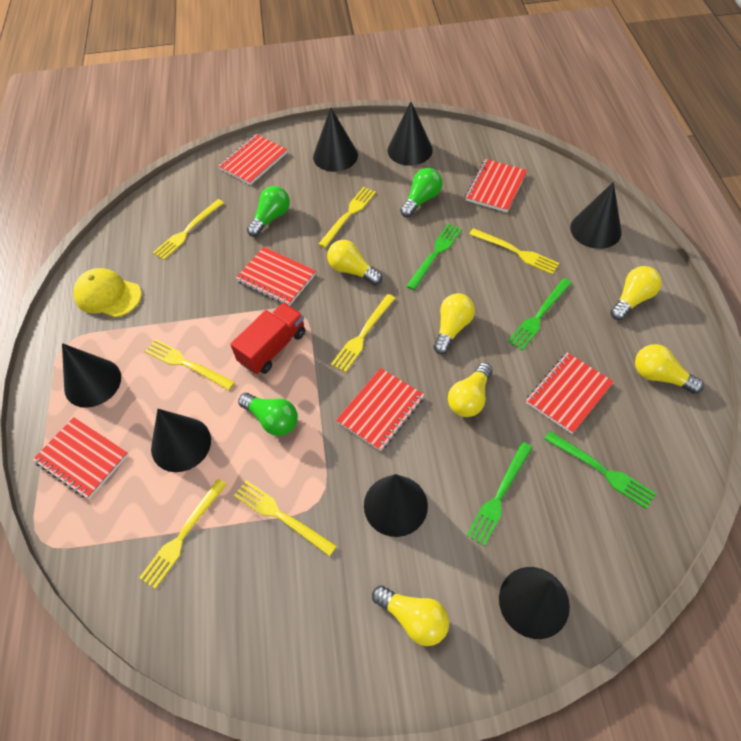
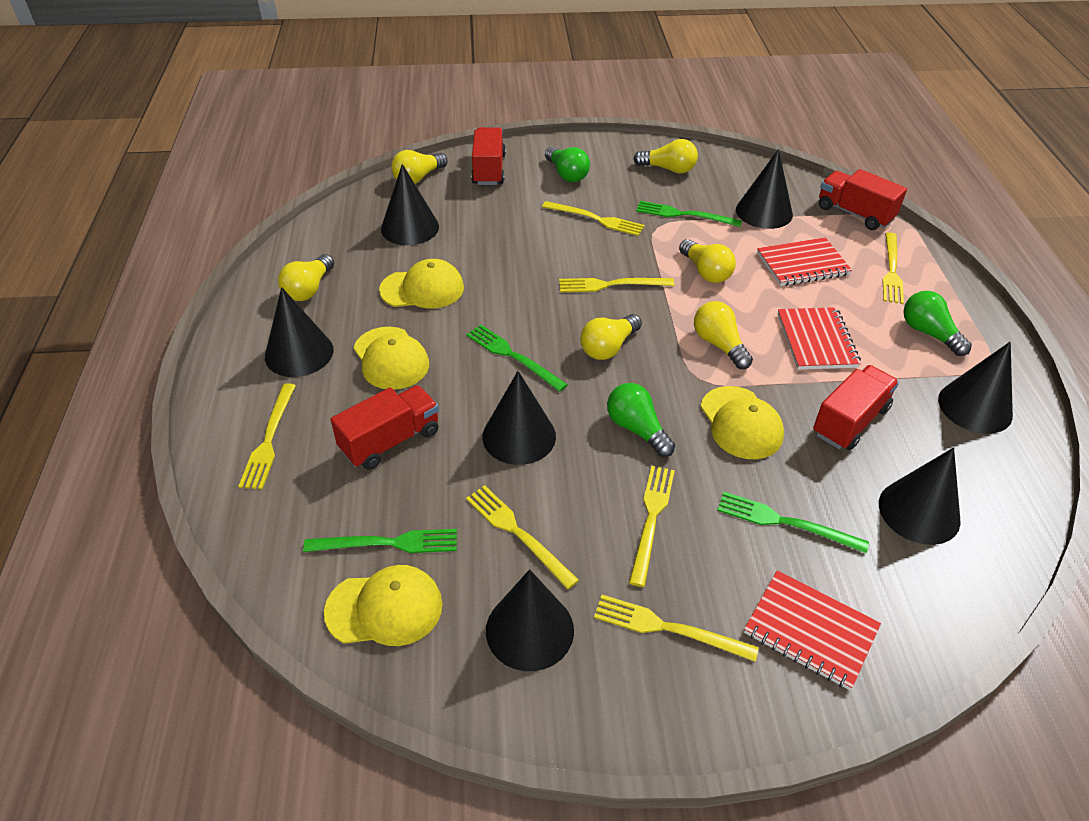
red notebook: 6 -> 3
red truck: 1 -> 4
yellow cap: 1 -> 4

